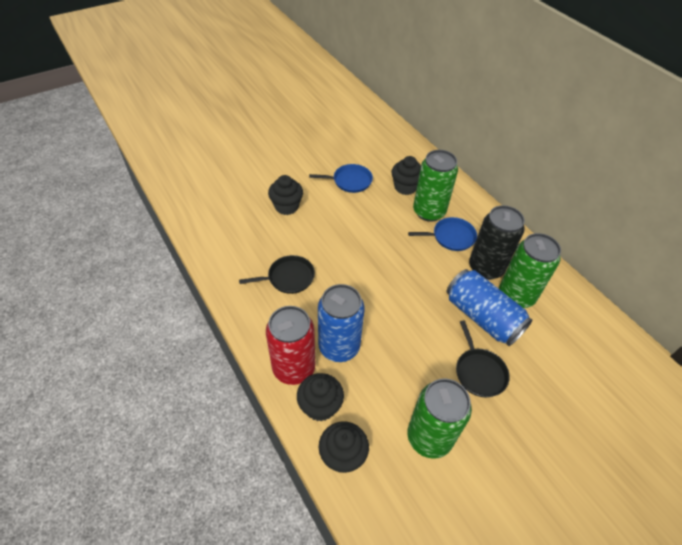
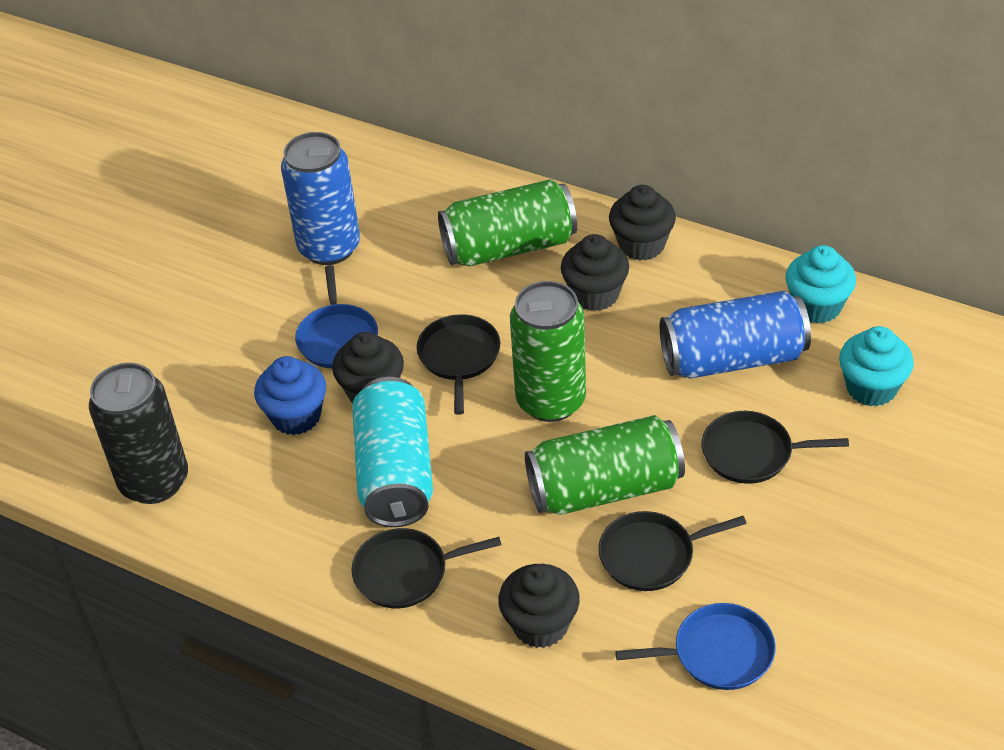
black pan: 2 -> 4
blue cupcake: 0 -> 1
red can: 1 -> 0
turquoise can: 0 -> 1
turquoise cupcake: 0 -> 2

